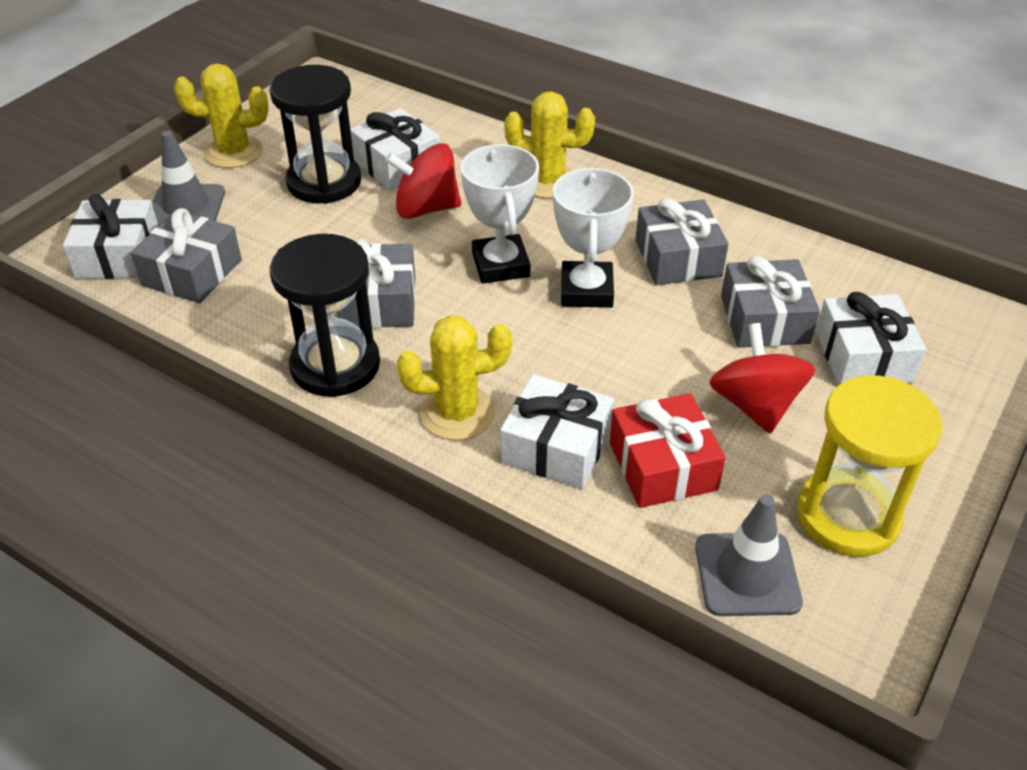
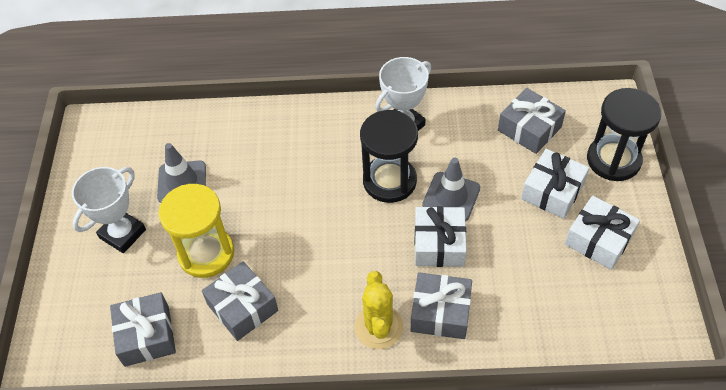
red gift: 1 -> 0
red spinning top: 2 -> 0
white gift: 4 -> 3
yellow cactus: 3 -> 1

